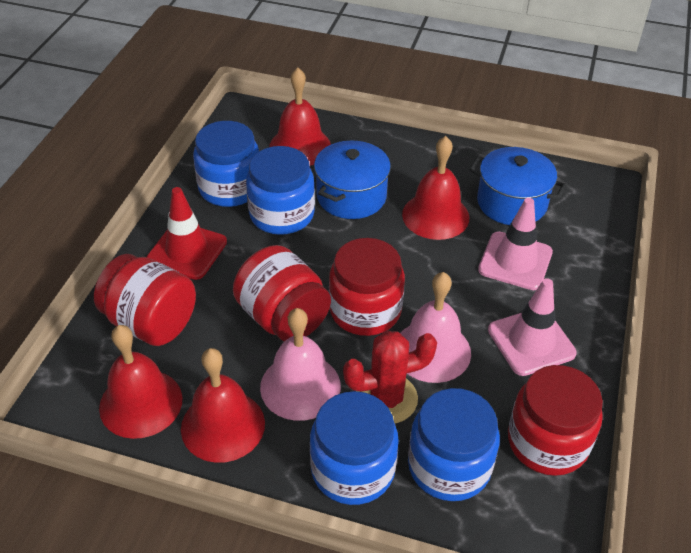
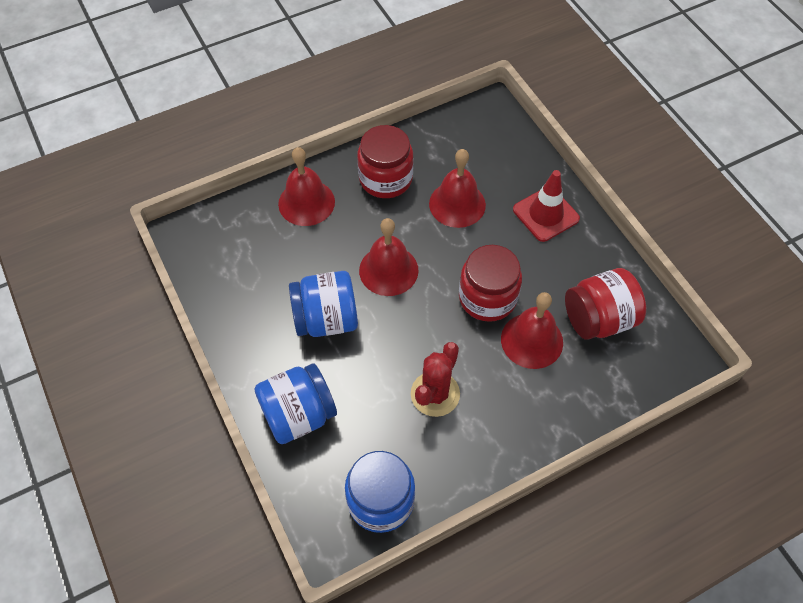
blue jar: 4 -> 3
blue pot: 2 -> 0
pink bell: 2 -> 0
pink traffic cone: 2 -> 0
red jar: 4 -> 3

